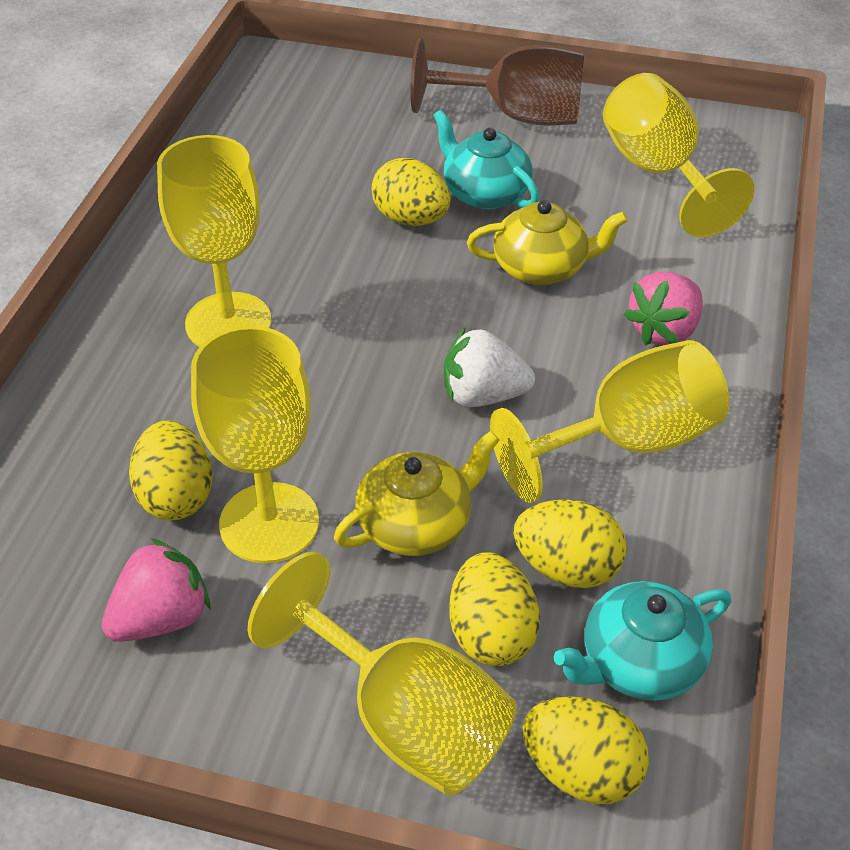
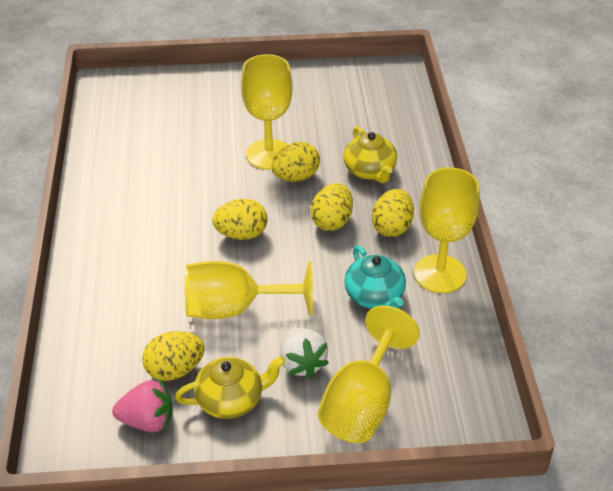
brown goblet: 1 -> 0
pink strawberry: 2 -> 1
turquoise teapot: 2 -> 1
yellow goblet: 5 -> 4

